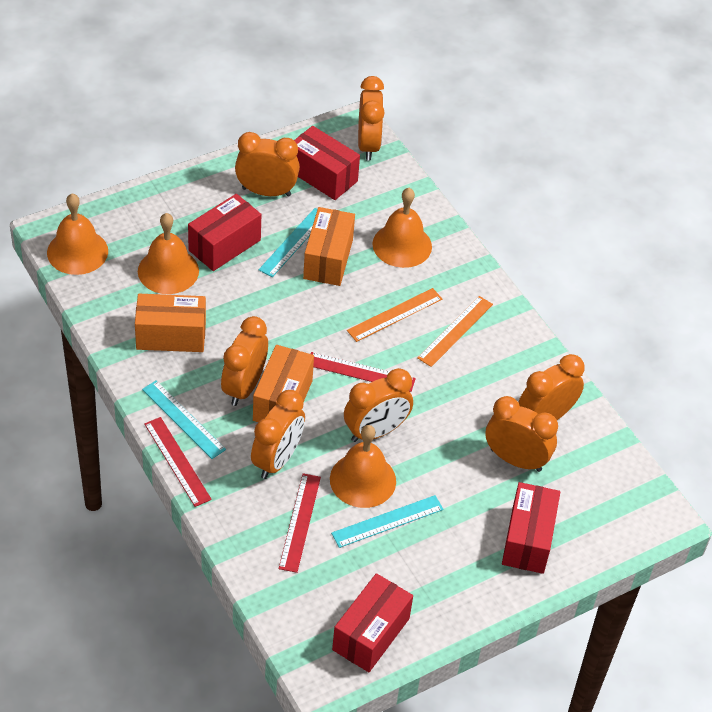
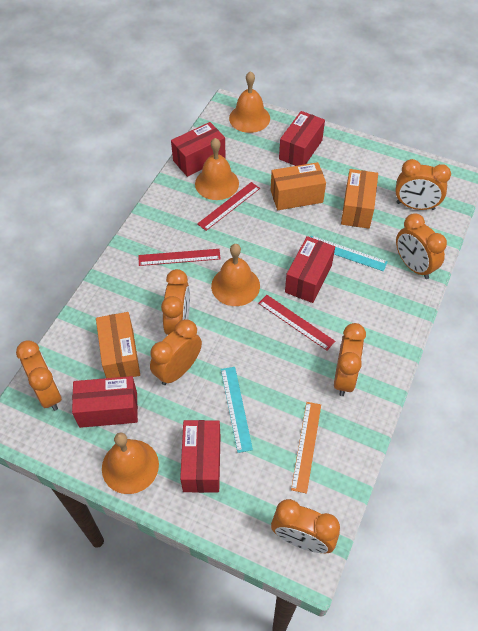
orange ruler: 2 -> 1
red box: 4 -> 5
turquoise ruler: 3 -> 2

